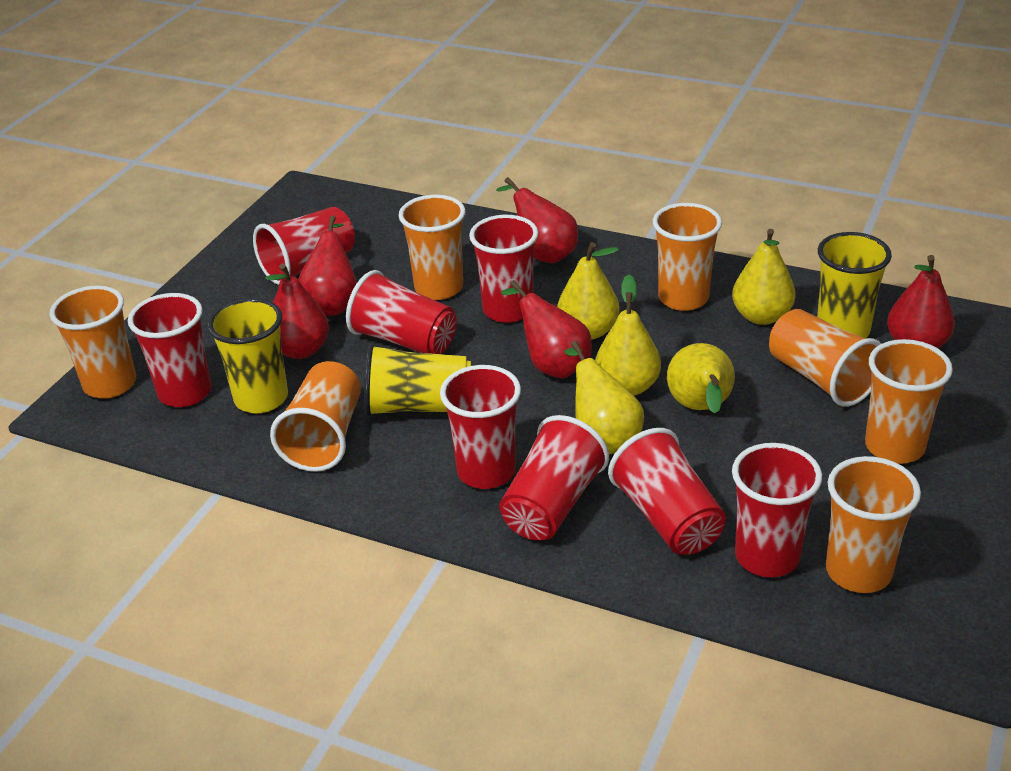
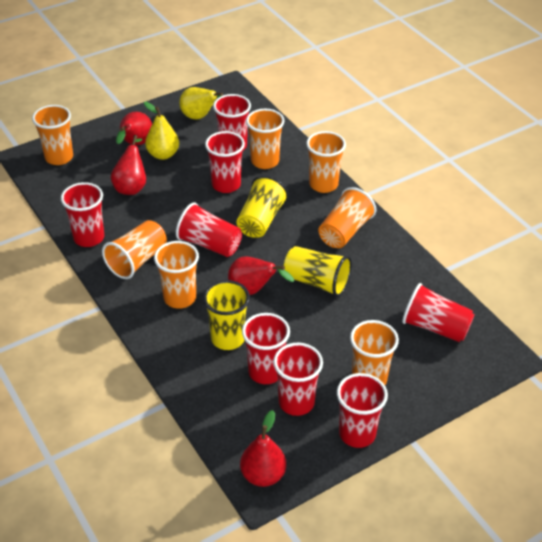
red pear: 5 -> 4
yellow pear: 5 -> 2

